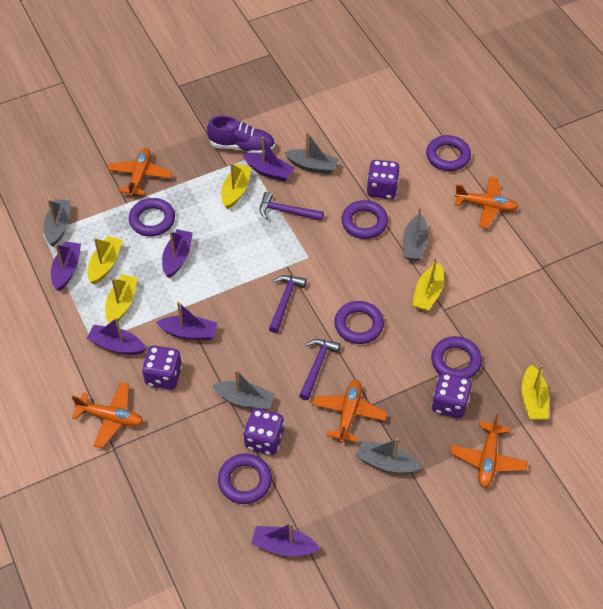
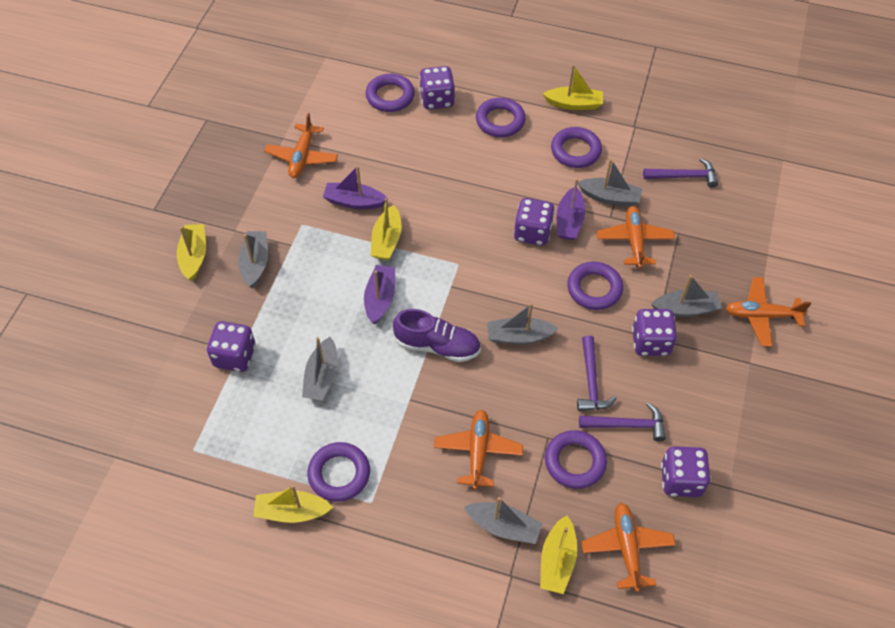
grey boat: 5 -> 6
purple boat: 6 -> 3
purple dice: 4 -> 5

